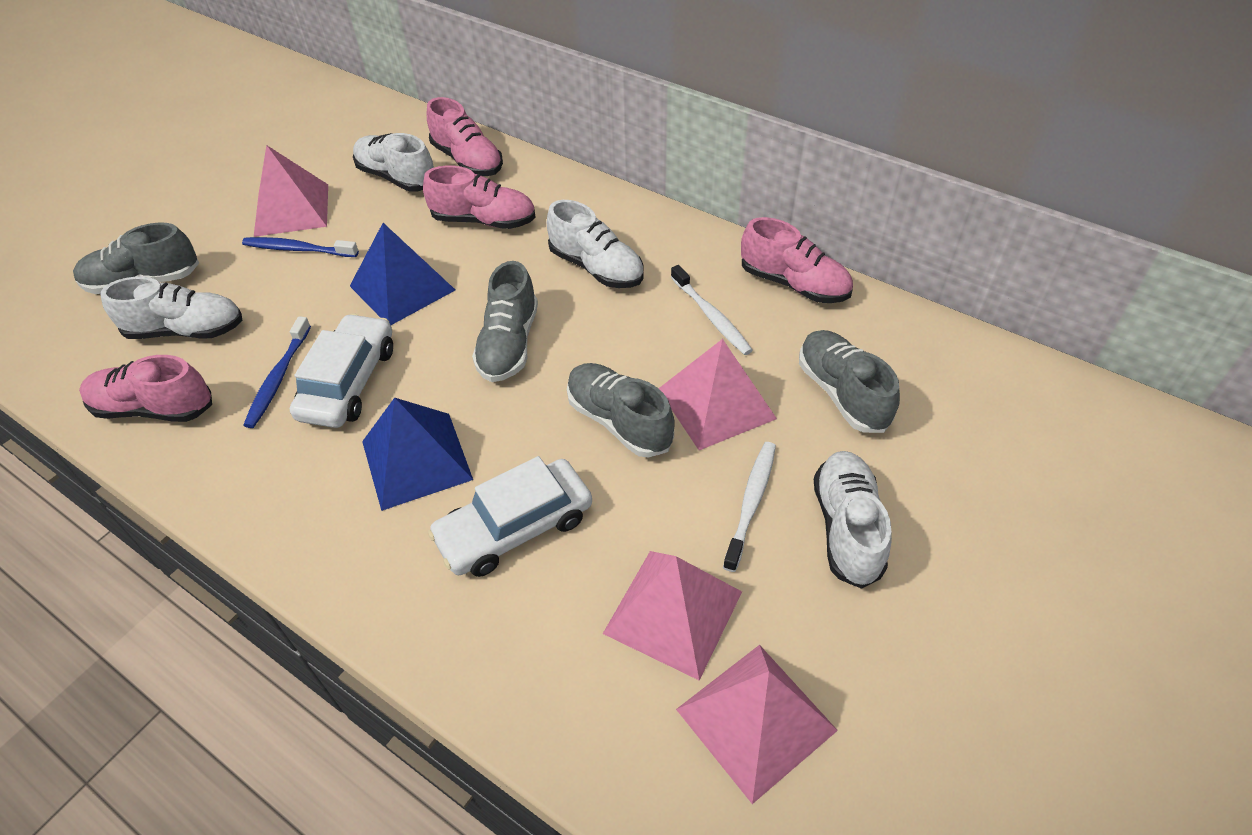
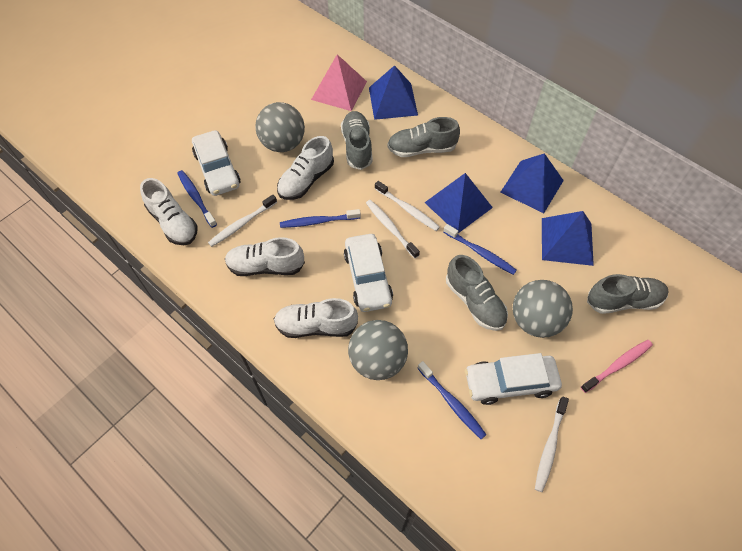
blue pyramid: 2 -> 4
blue toothbrush: 2 -> 4
grey ball: 0 -> 3
pink pyramid: 4 -> 1
pink shoe: 4 -> 0
pink toothbrush: 0 -> 1
white car: 2 -> 3
white toothbrush: 2 -> 4

